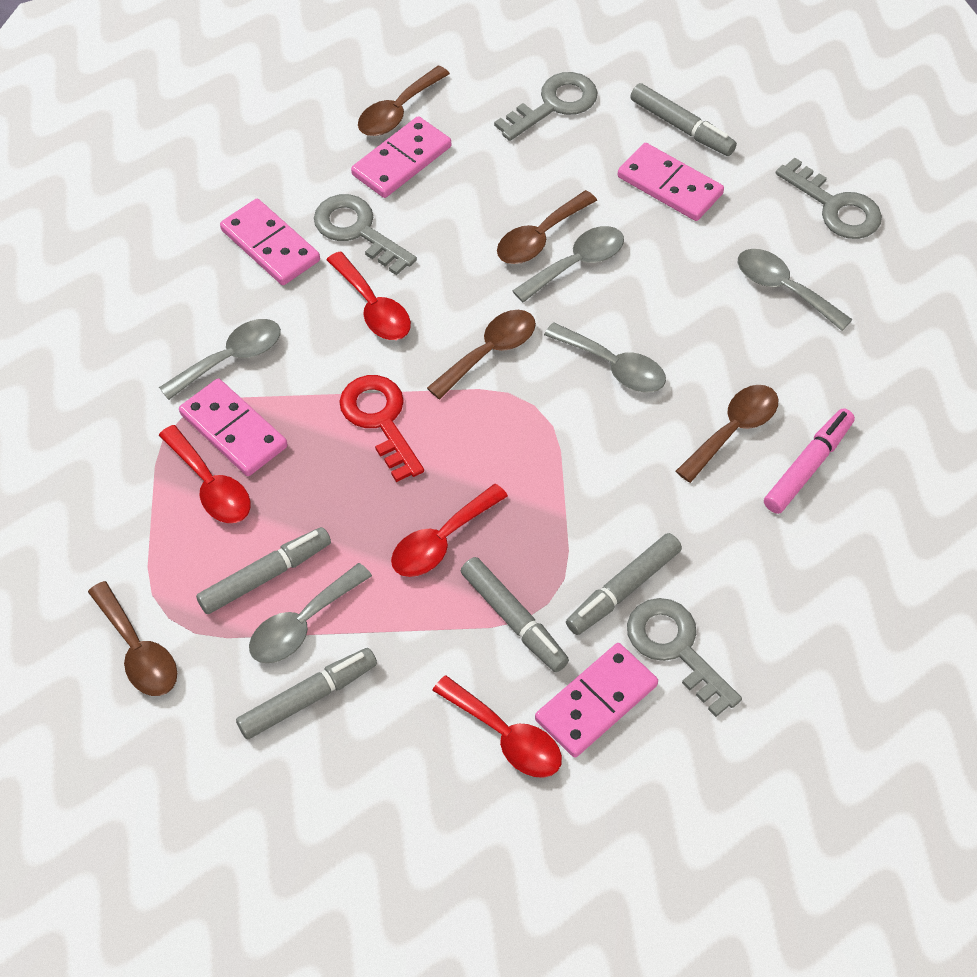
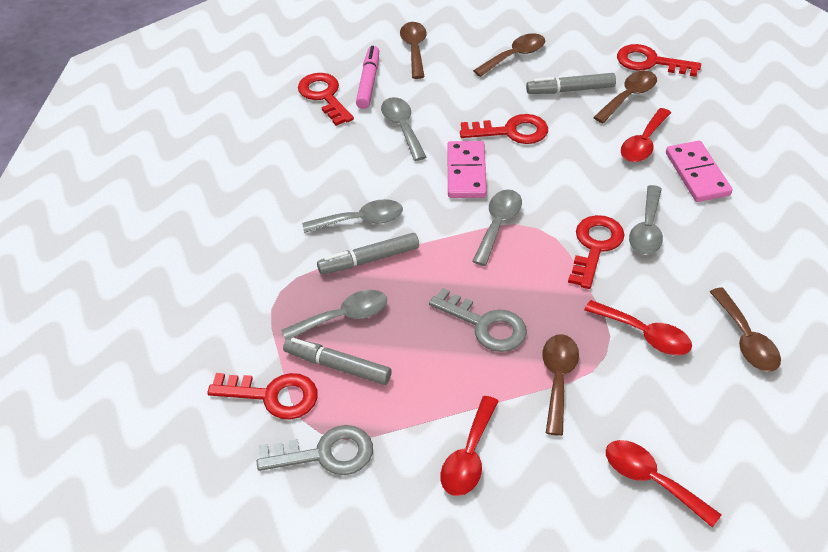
grey key: 4 -> 2
grey marker: 5 -> 3
pink domino: 5 -> 2
red key: 1 -> 5

